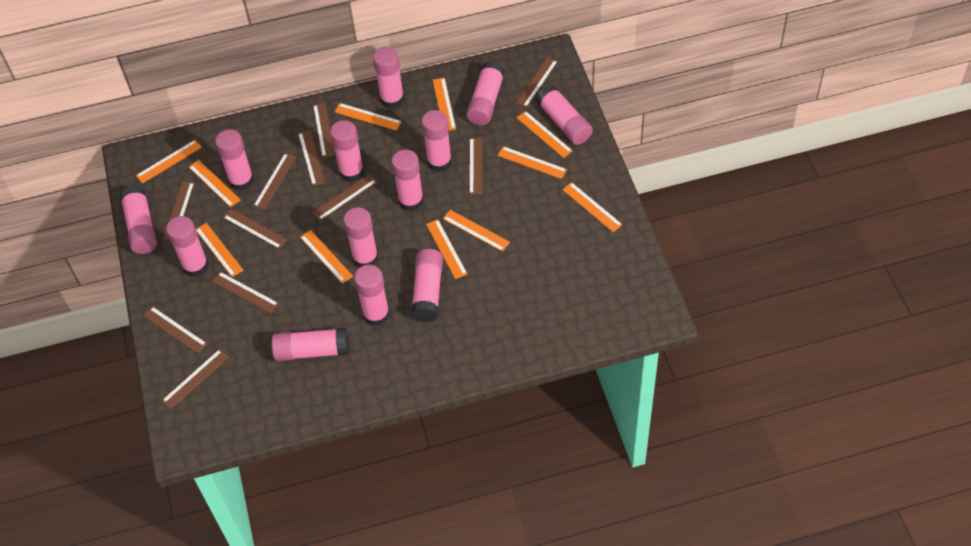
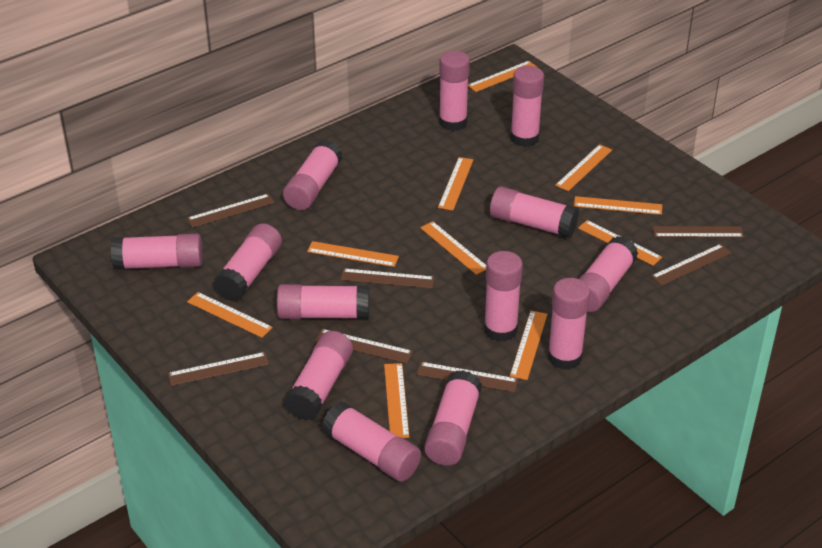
brown ruler: 11 -> 7
orange ruler: 11 -> 10

